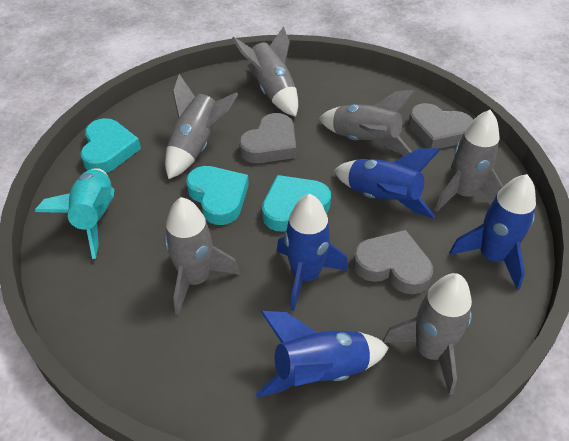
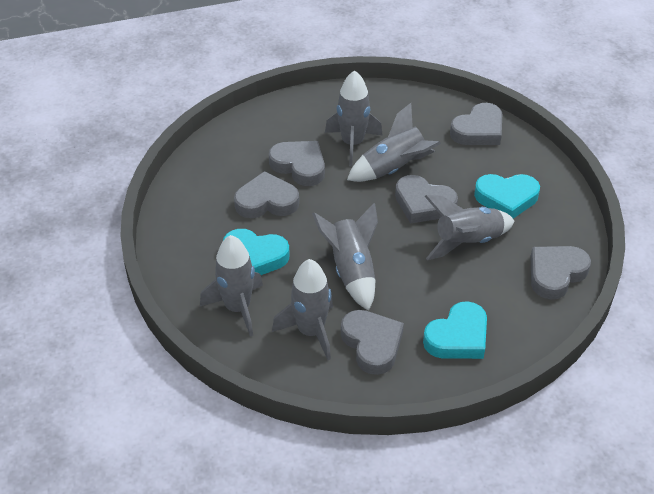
blue rocket: 4 -> 0
grey heart: 3 -> 6
turquoise rocket: 1 -> 0

